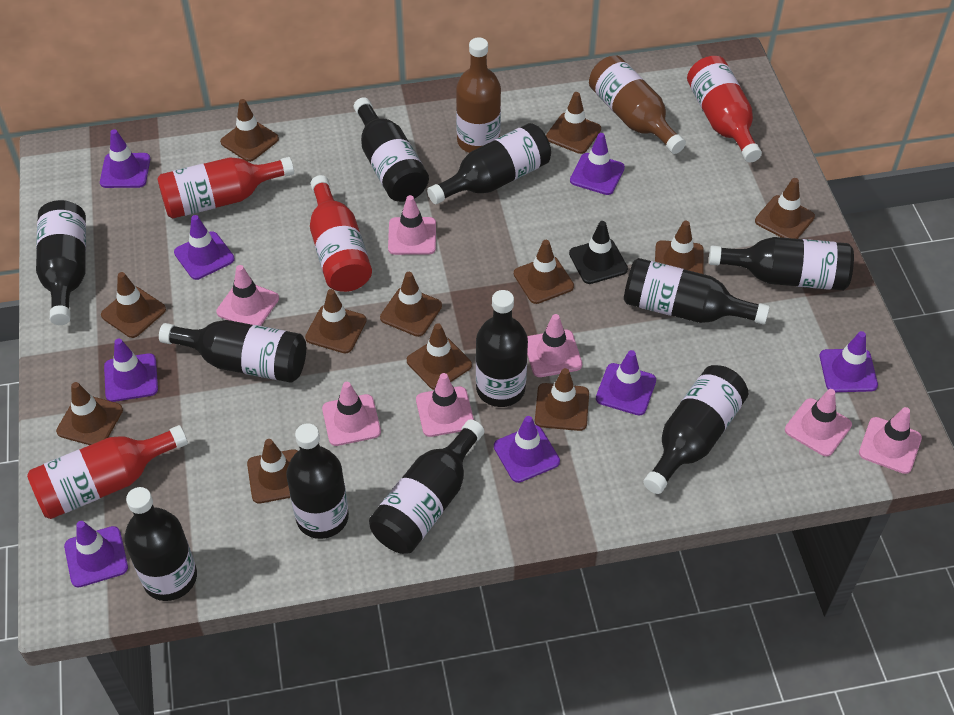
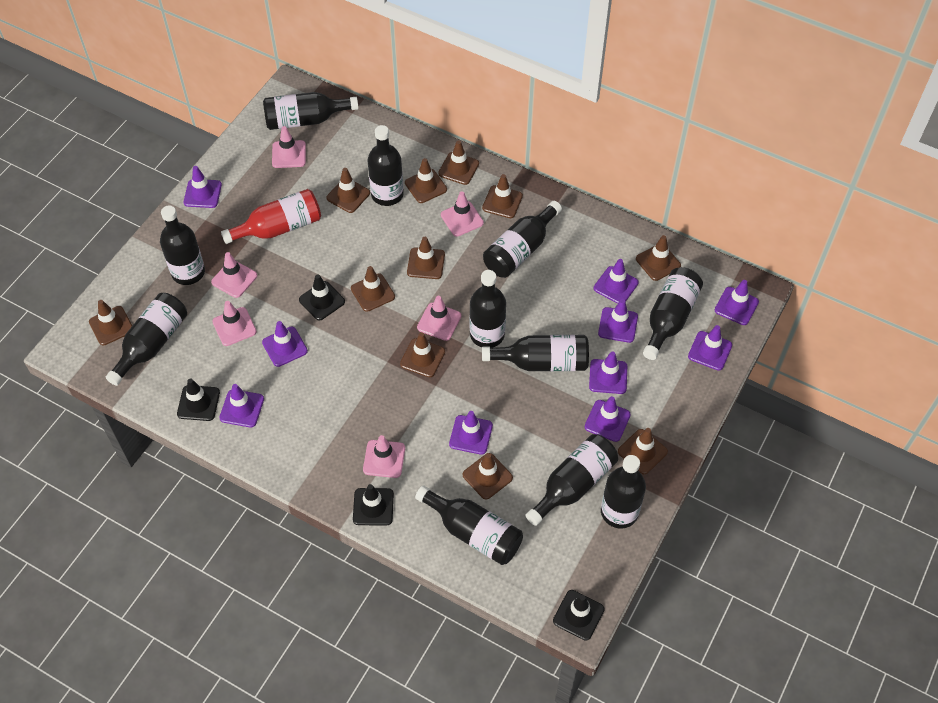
black traffic cone: 1 -> 4
brown bottle: 2 -> 0
brown traffic cone: 12 -> 11
pink traffic cone: 7 -> 6
purple traffic cone: 8 -> 10
red bottle: 4 -> 1

